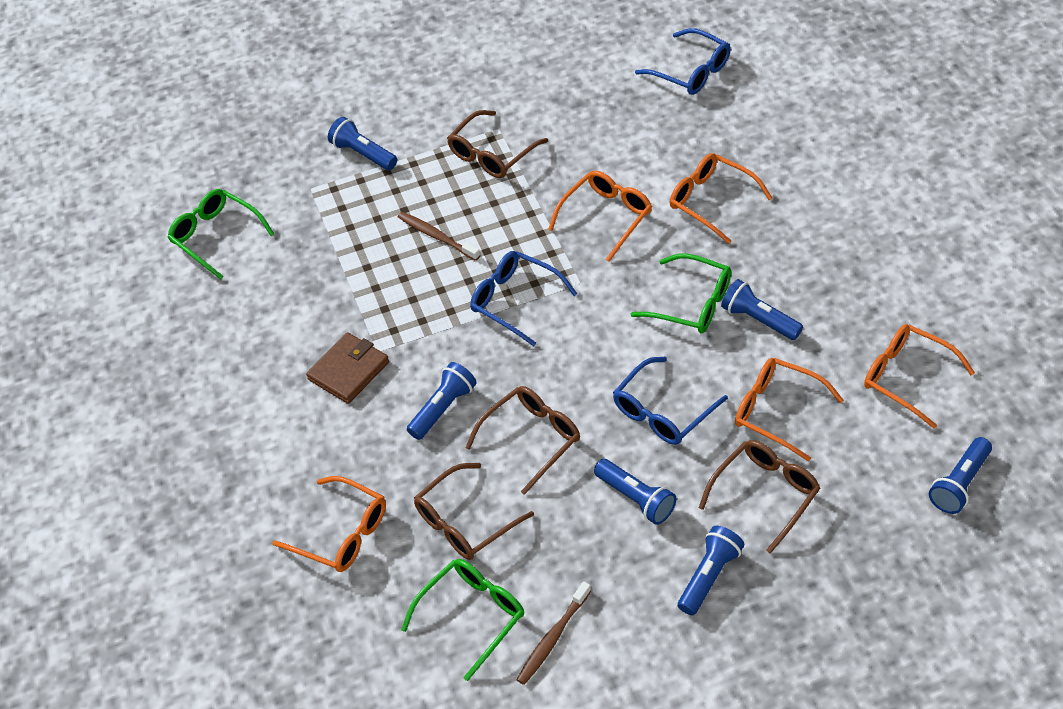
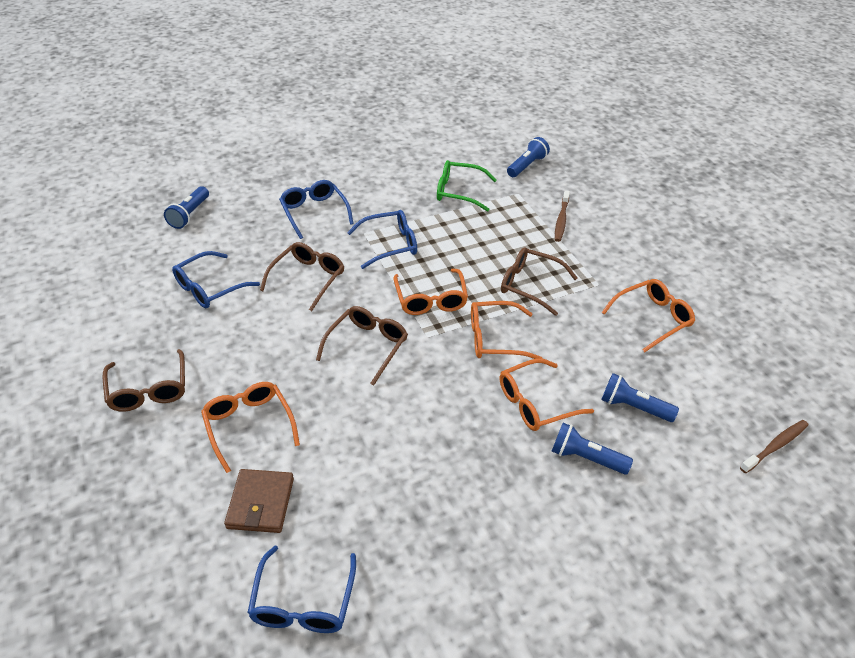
blue flashlight: 6 -> 4
blue glasses: 3 -> 4
green glasses: 3 -> 1

